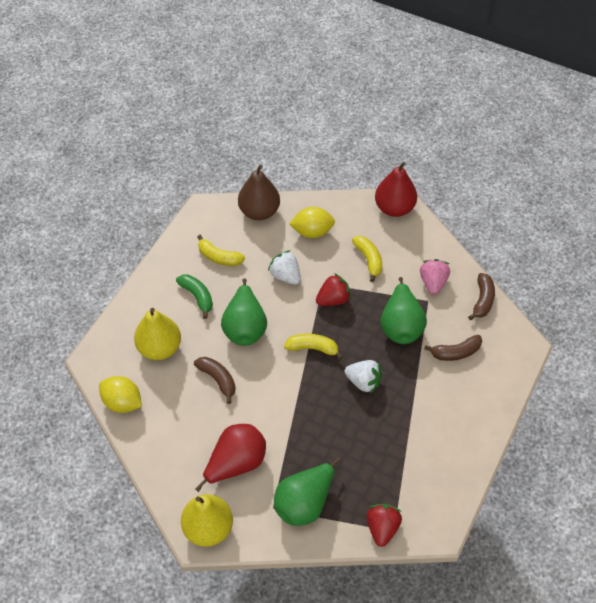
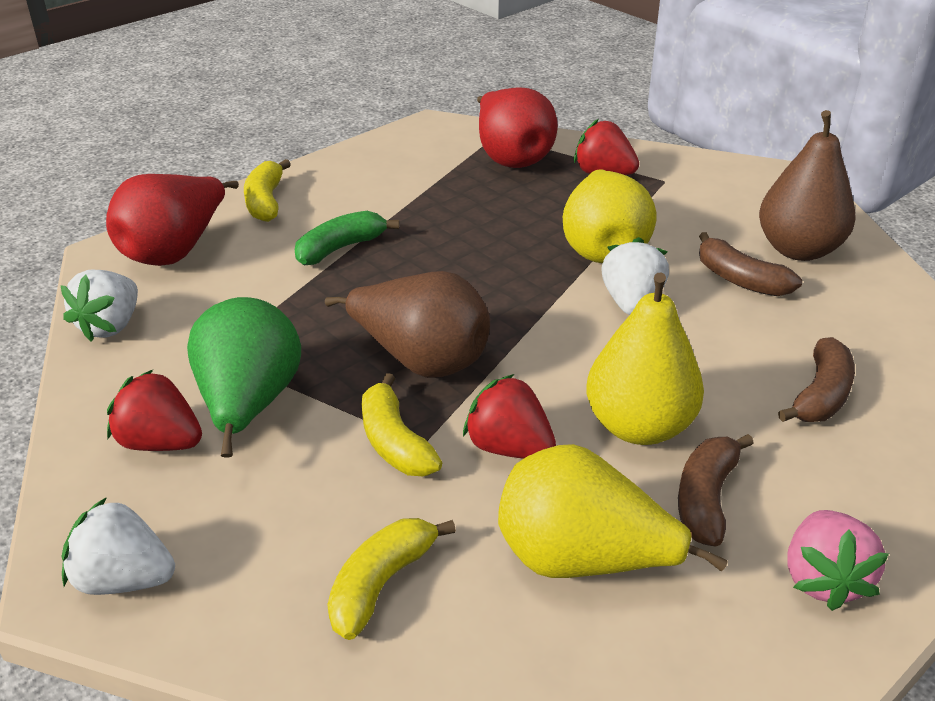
brown pear: 1 -> 2
green pear: 3 -> 1
red strawberry: 2 -> 3
white strawberry: 2 -> 3
yellow lemon: 2 -> 0
yellow pear: 2 -> 3

